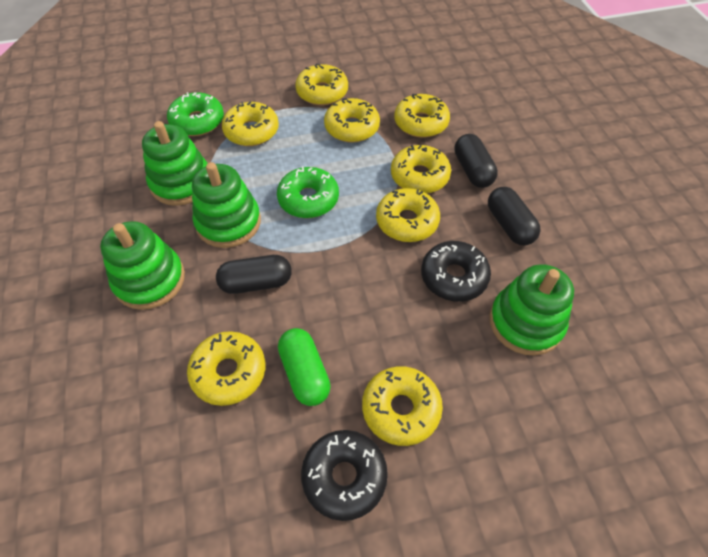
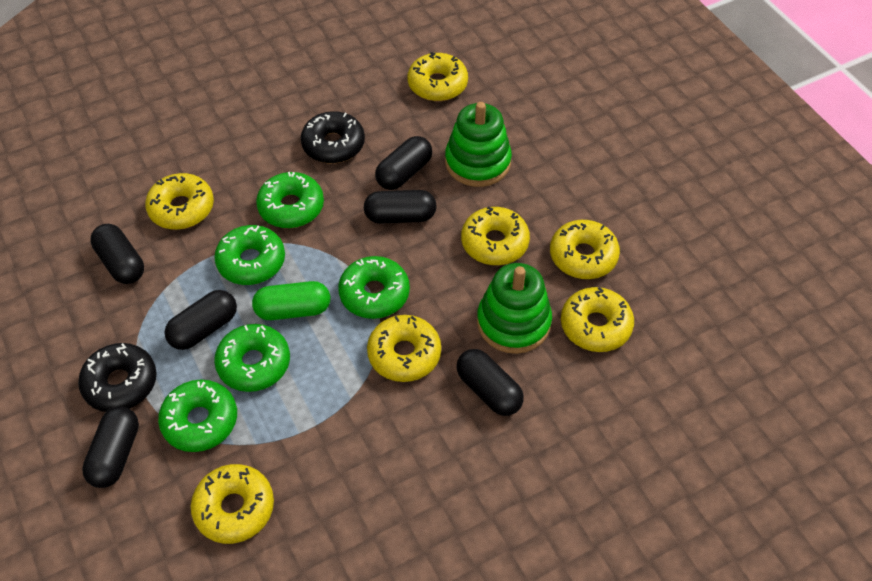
black capsule: 3 -> 6
green donut: 2 -> 5
green stacking toy: 4 -> 2
yellow donut: 8 -> 7

